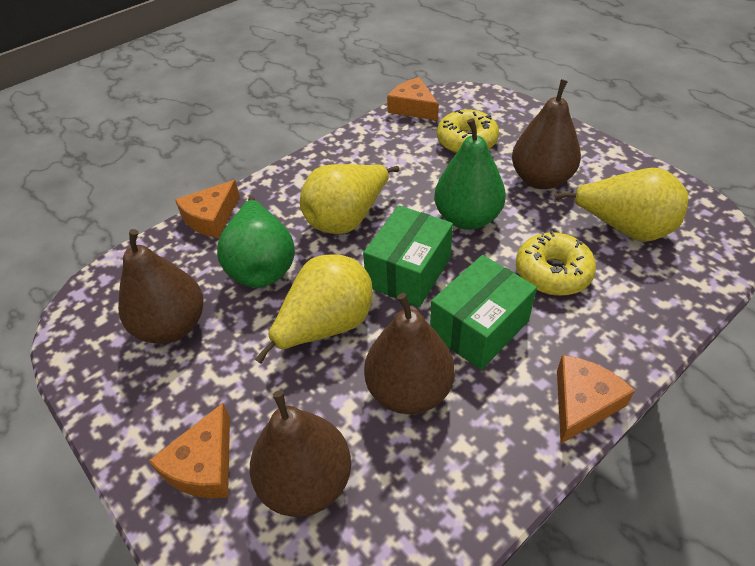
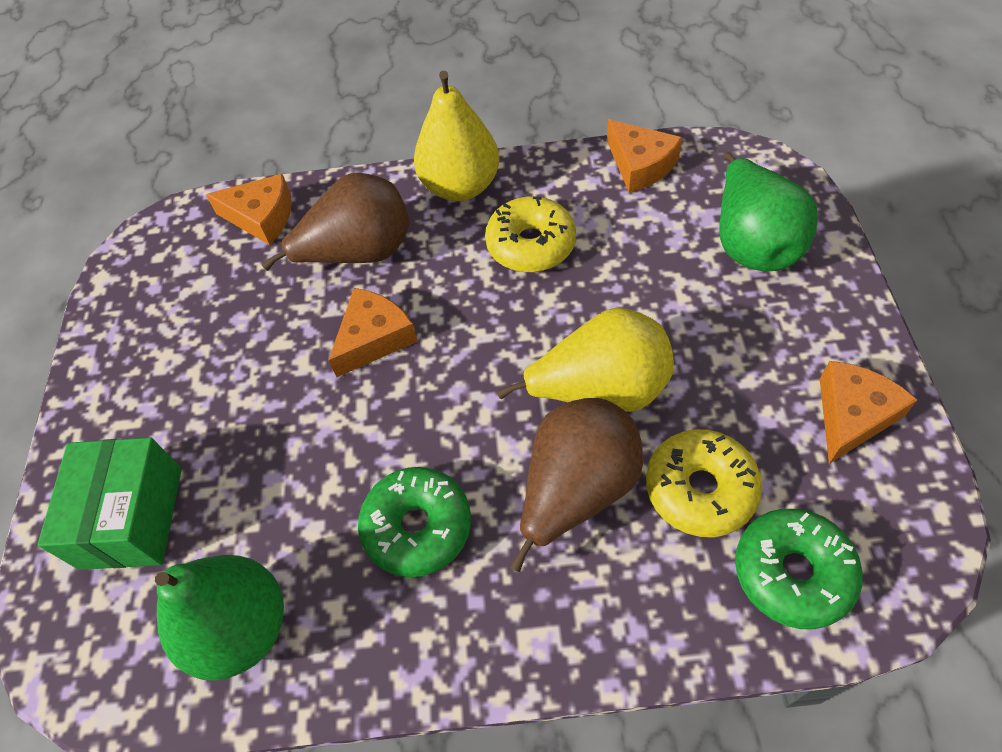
brown pear: 4 -> 2
green box: 2 -> 1
green donut: 0 -> 2
yellow pear: 3 -> 2

